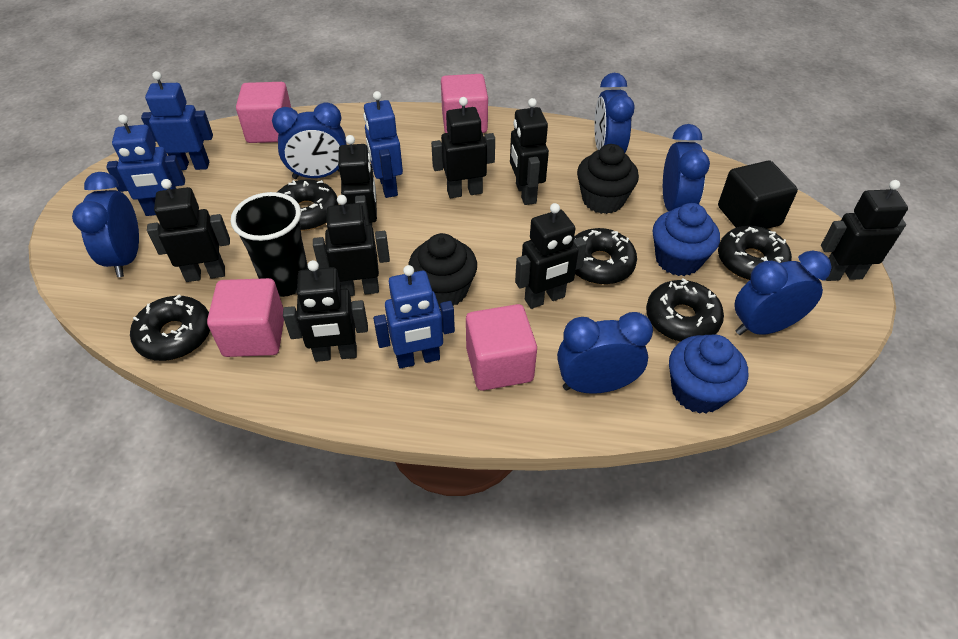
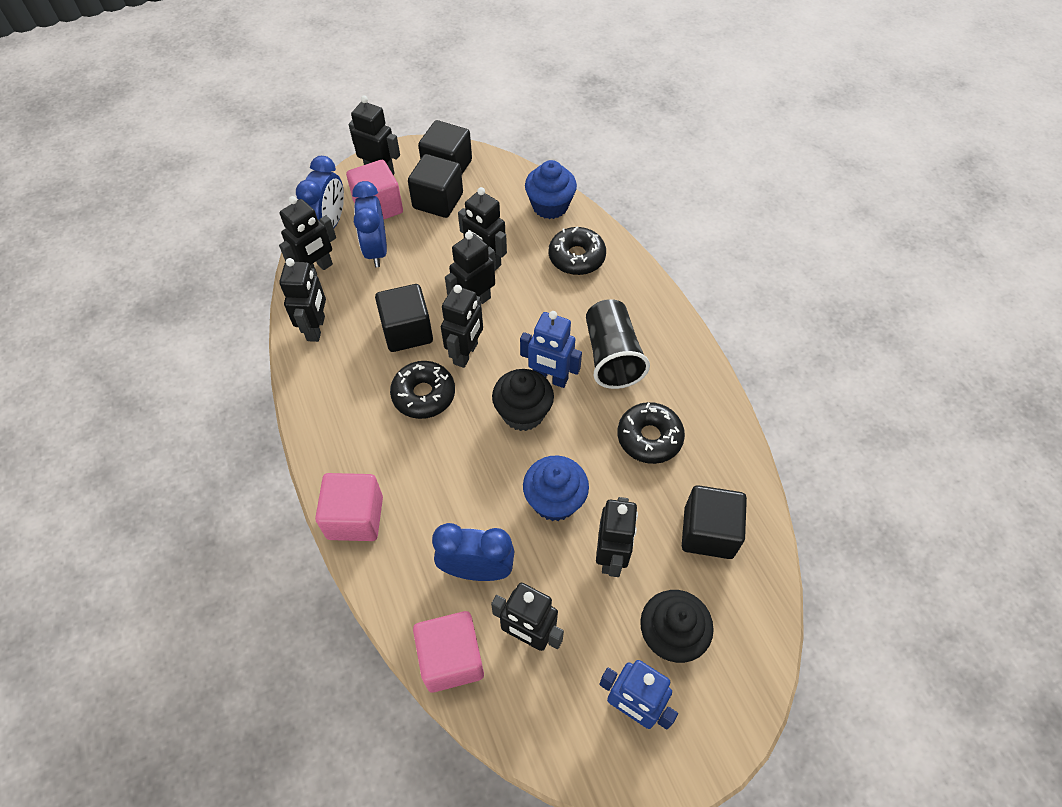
black cube: 1 -> 4
black donut: 5 -> 3
blue clock: 6 -> 3
blue robot: 4 -> 2
pink cube: 4 -> 3

